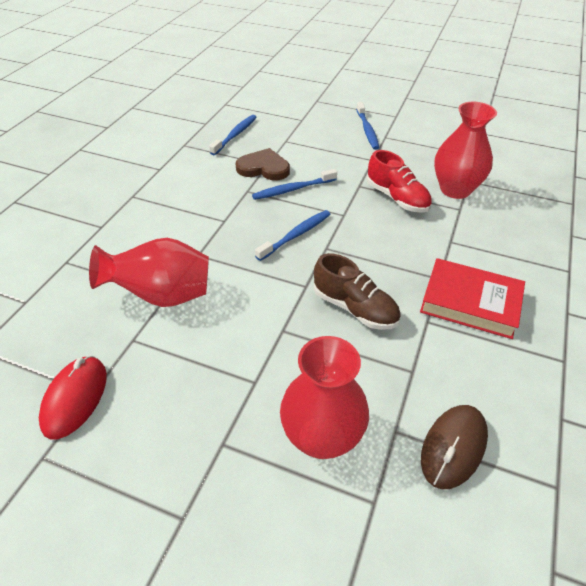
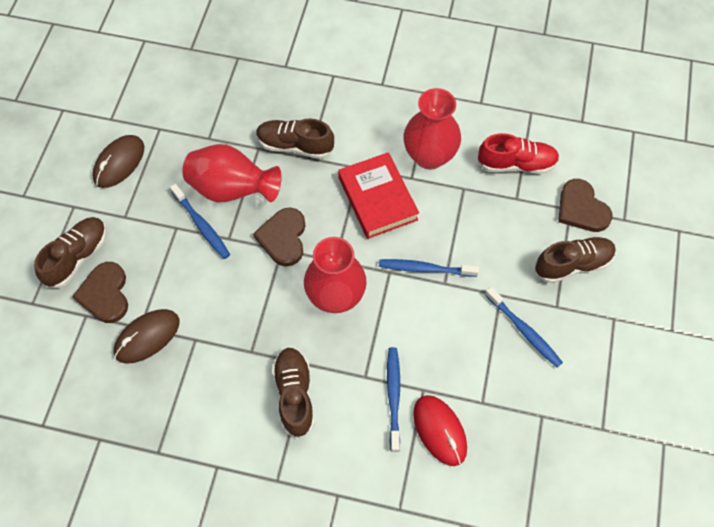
brown heart: 1 -> 3
brown mouse: 1 -> 2
brown shoe: 1 -> 4

